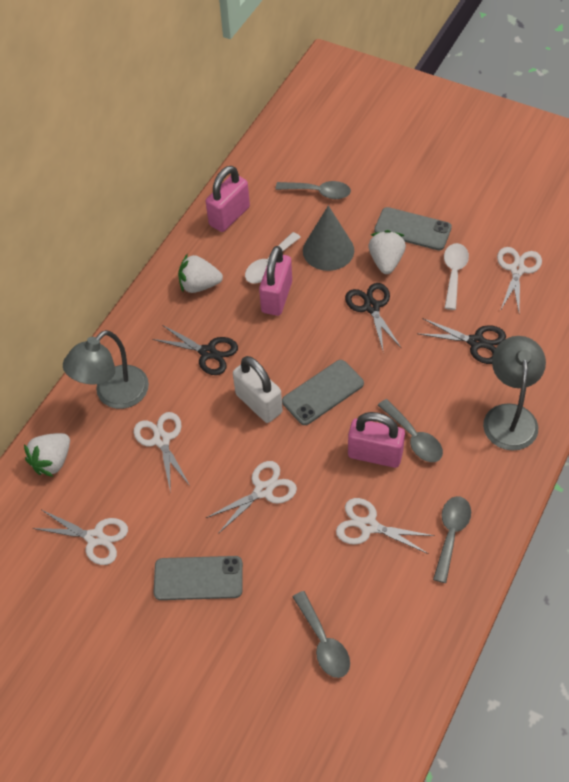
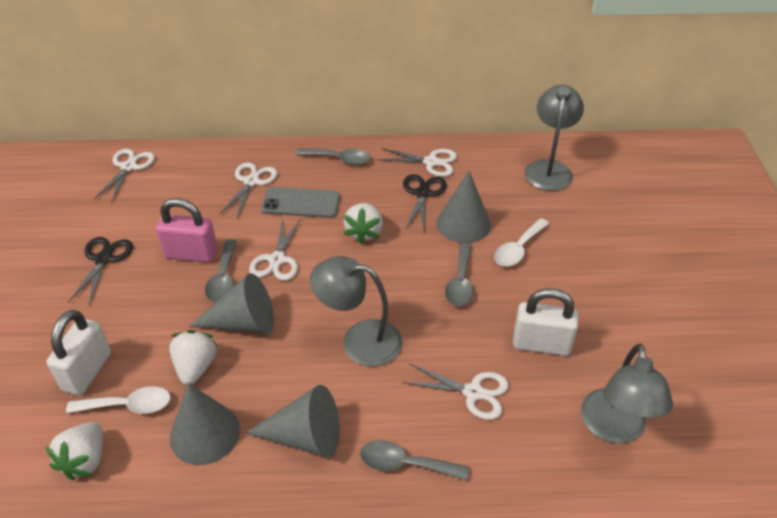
black scissors: 3 -> 2
grey cone: 1 -> 4
grey lamp: 2 -> 3
grey phone: 3 -> 1
pink padlock: 3 -> 1
white padlock: 1 -> 2

